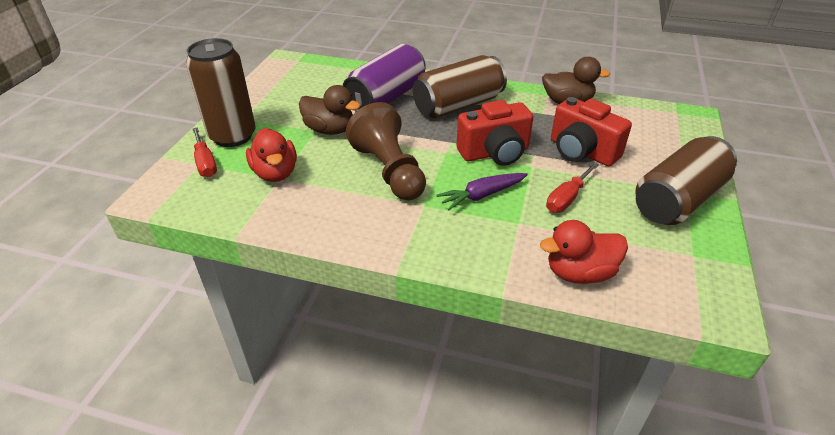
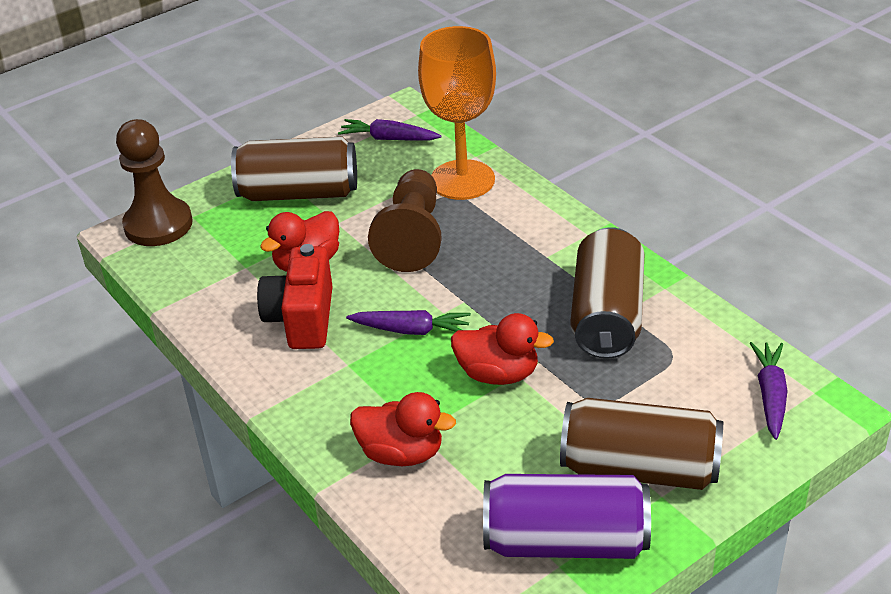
brown duck: 2 -> 0
brown pawn: 1 -> 2
orange goblet: 0 -> 1
purple carrot: 1 -> 3
red camera: 2 -> 1
red duck: 2 -> 3
red screwdriver: 2 -> 0

